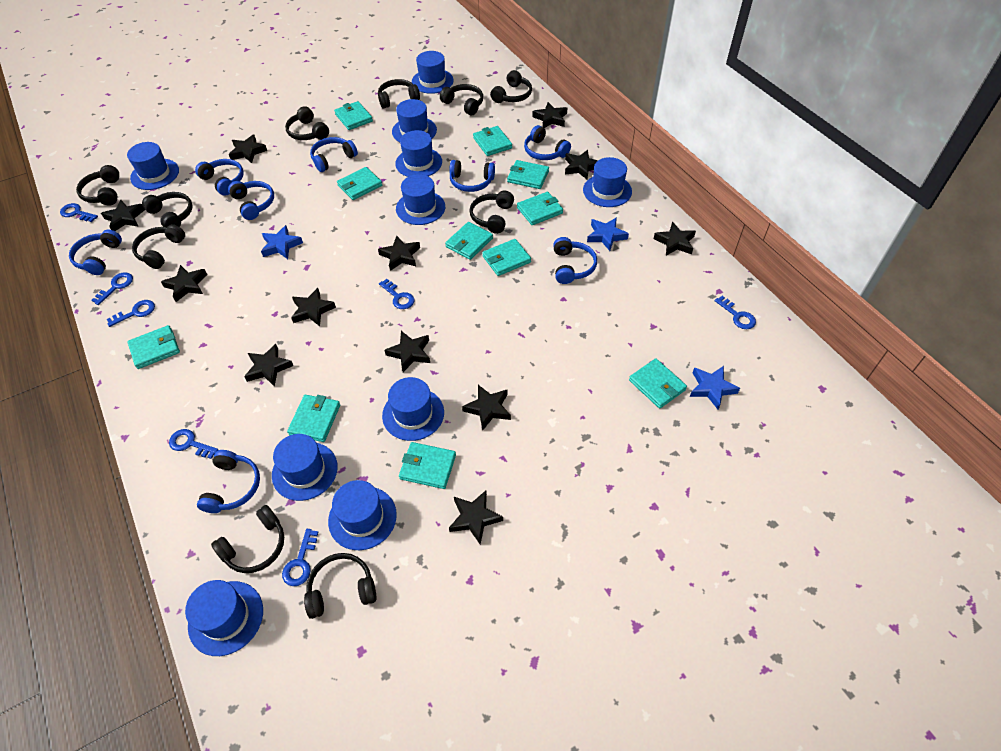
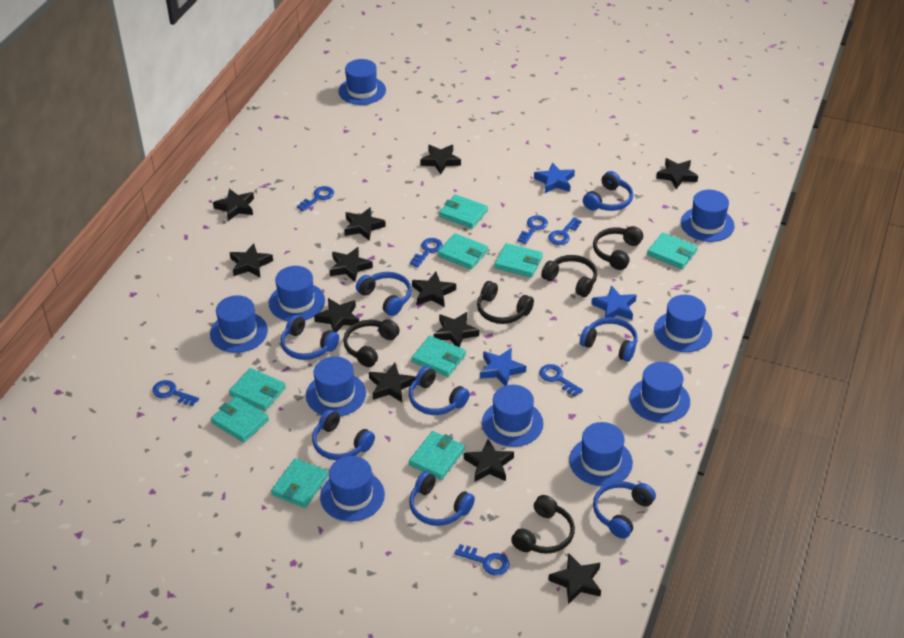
black headphones: 10 -> 5
turquoise wallet: 11 -> 9

